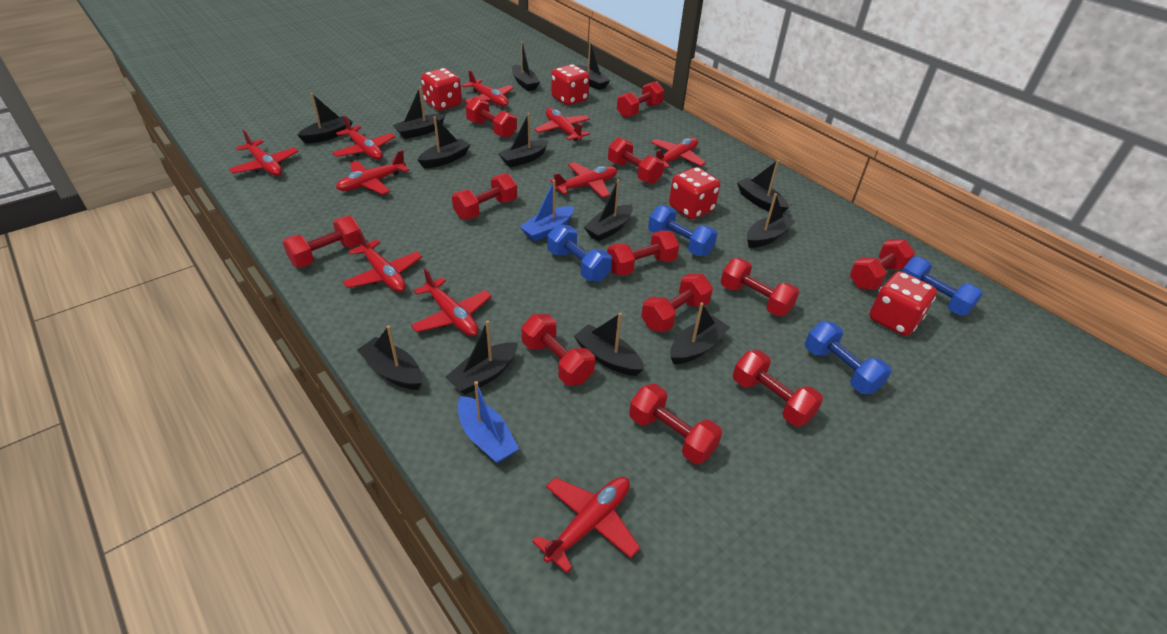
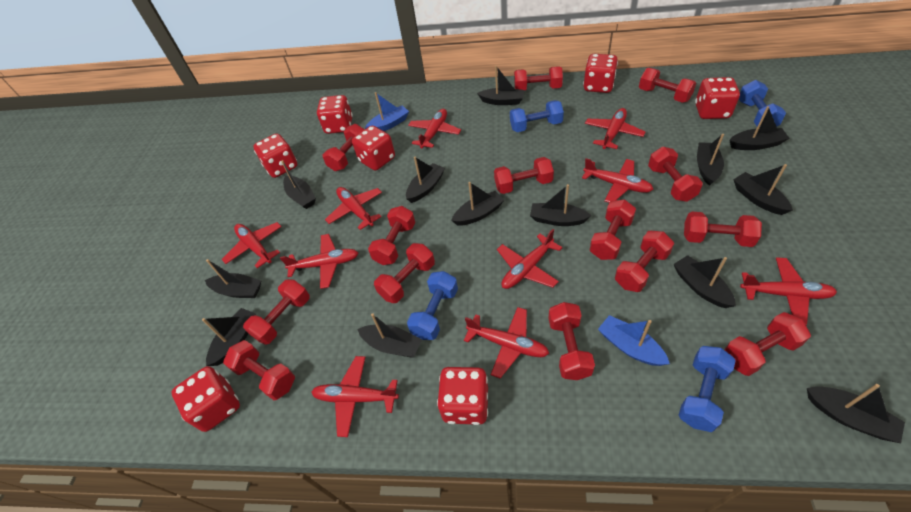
red dice: 4 -> 7
red dumbbell: 12 -> 14

